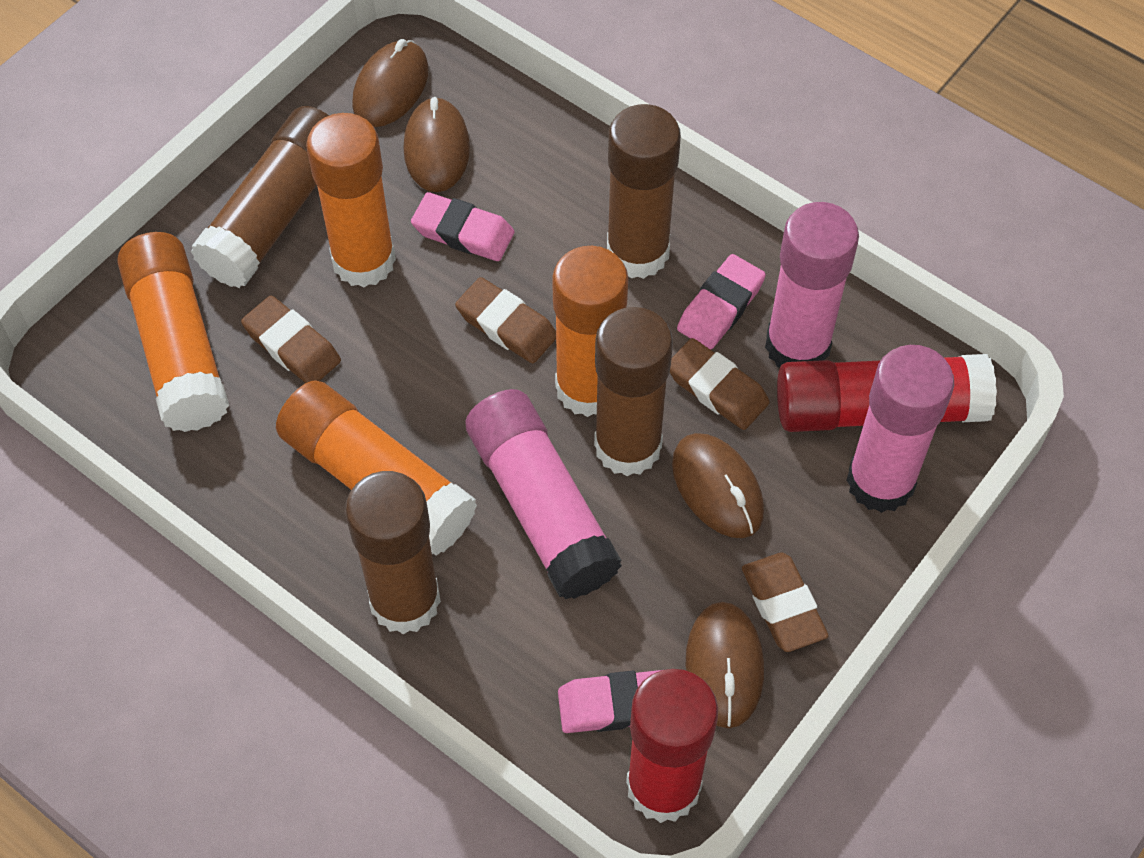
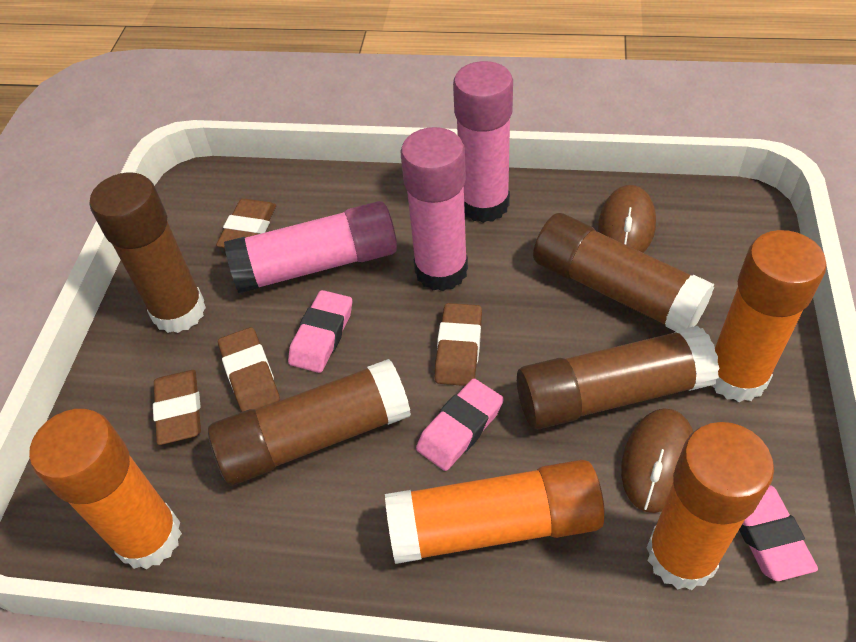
brown mouse: 4 -> 2
red glue stick: 2 -> 0

